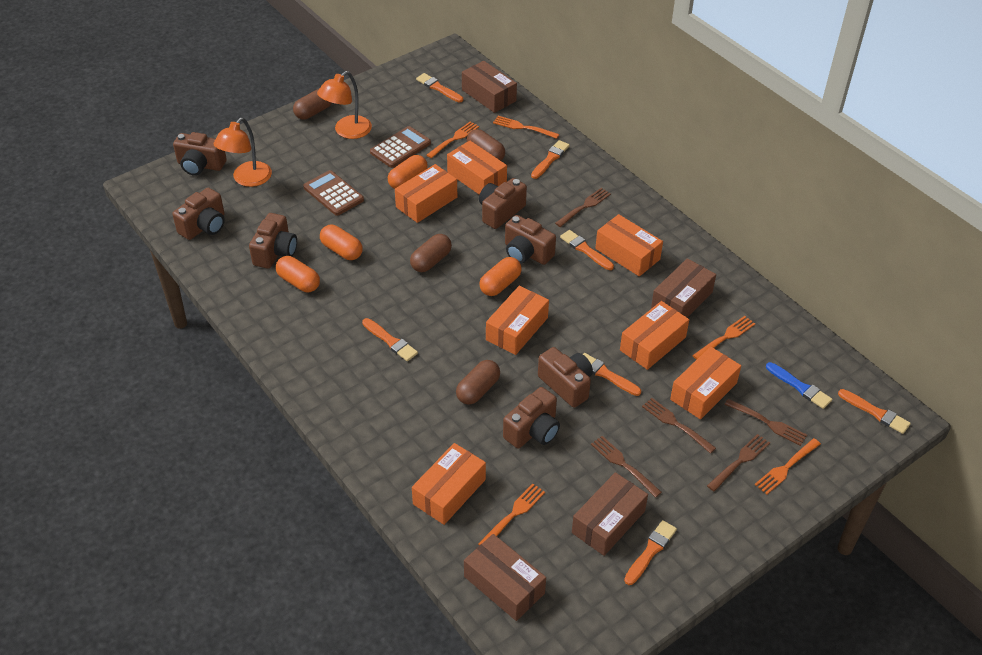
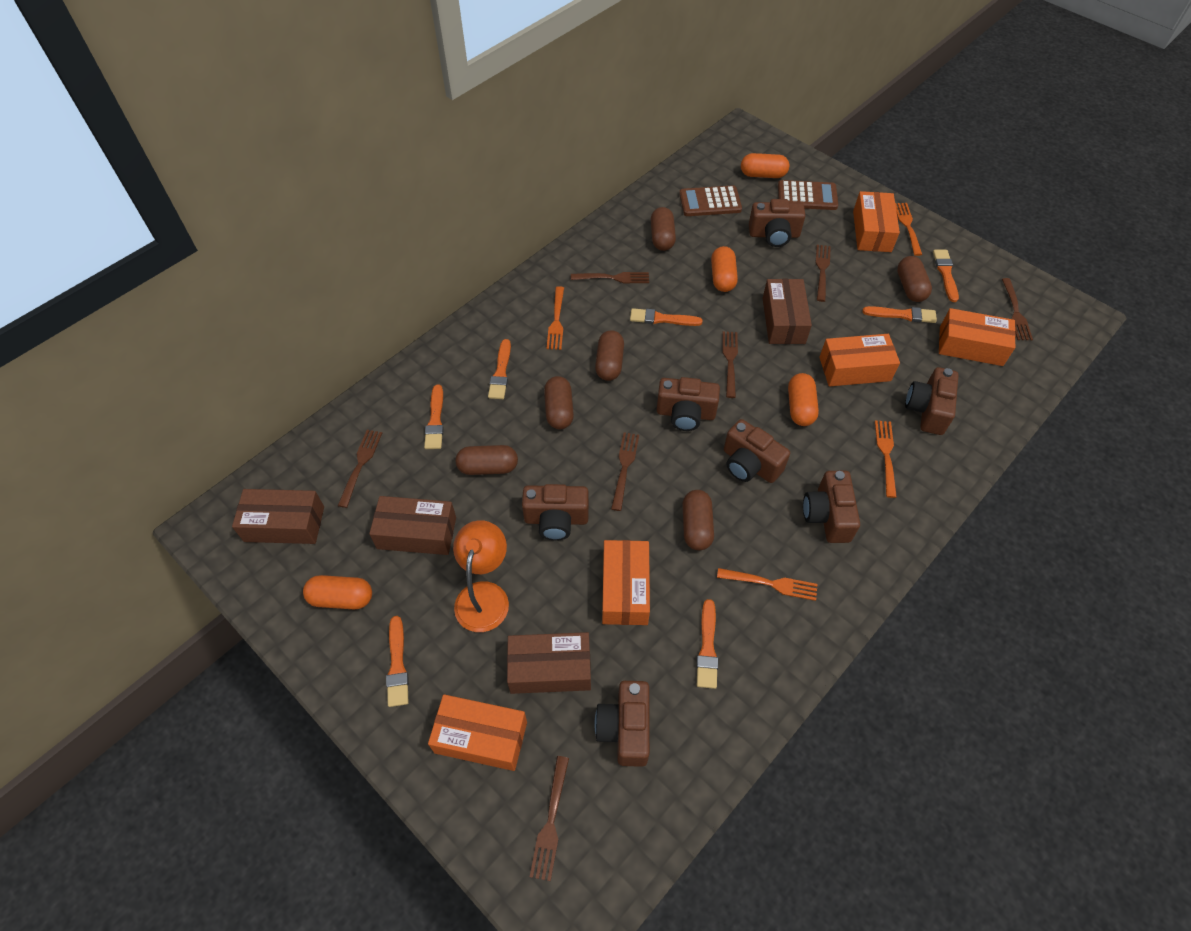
blue brush: 1 -> 0
brown capsule: 4 -> 6
brown fork: 5 -> 7
orange box: 7 -> 5
orange fork: 5 -> 4
orange lamp: 2 -> 1

